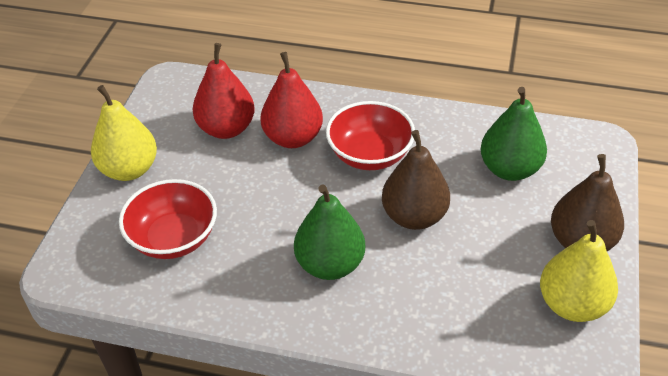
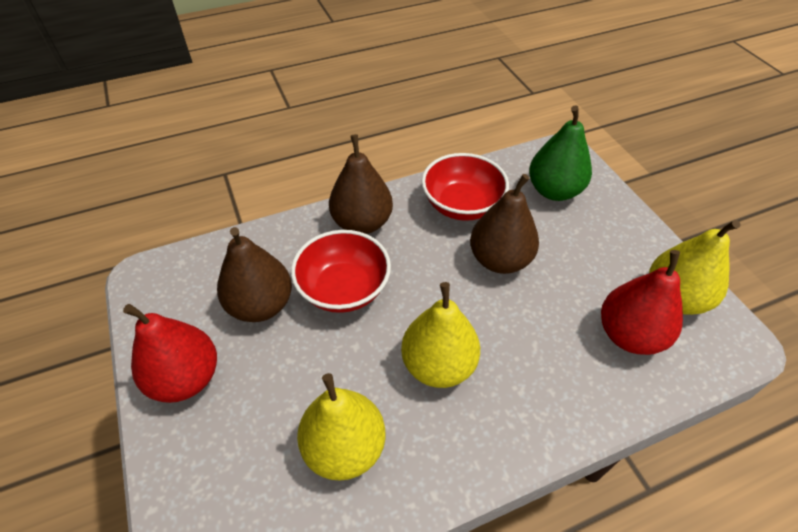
brown pear: 2 -> 3
green pear: 2 -> 1
yellow pear: 2 -> 3

